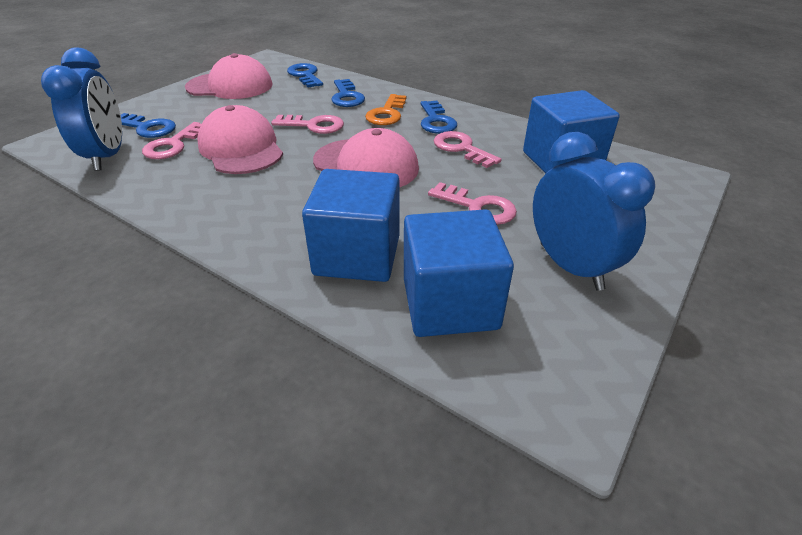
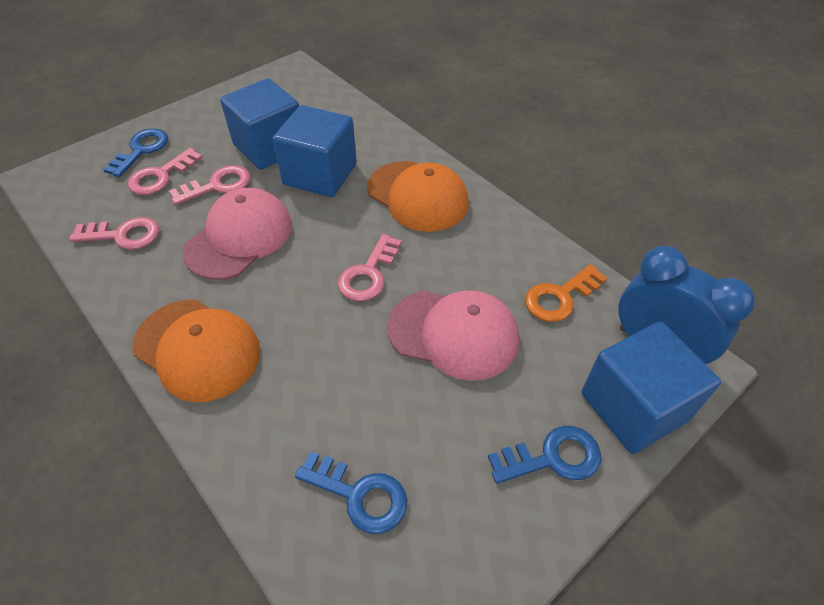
blue clock: 2 -> 1
blue key: 4 -> 3
orange cap: 0 -> 2
pink cap: 3 -> 2

